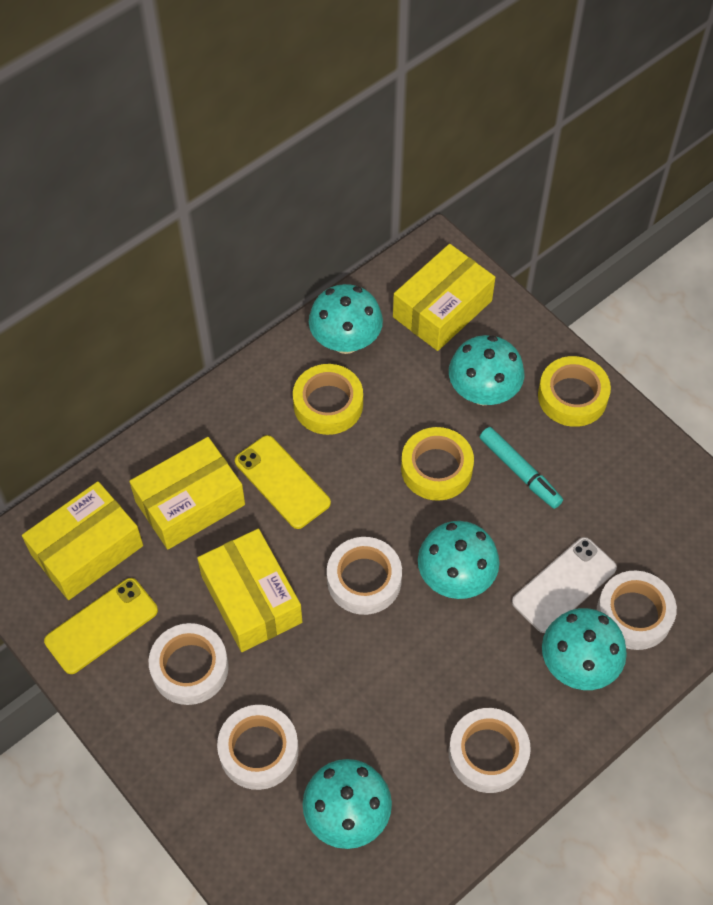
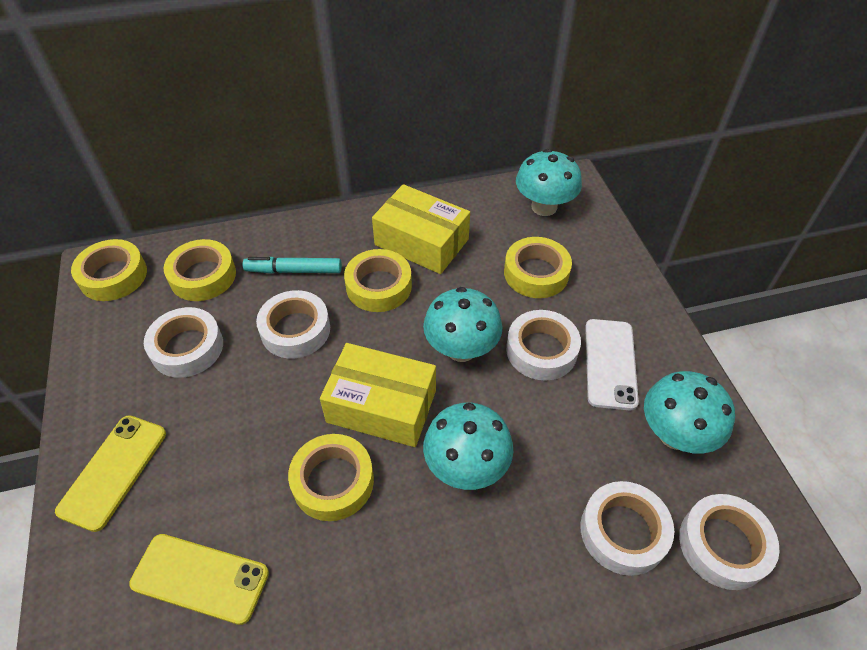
turquoise mushroom: 5 -> 4
yellow box: 4 -> 2
yellow tape: 3 -> 5

